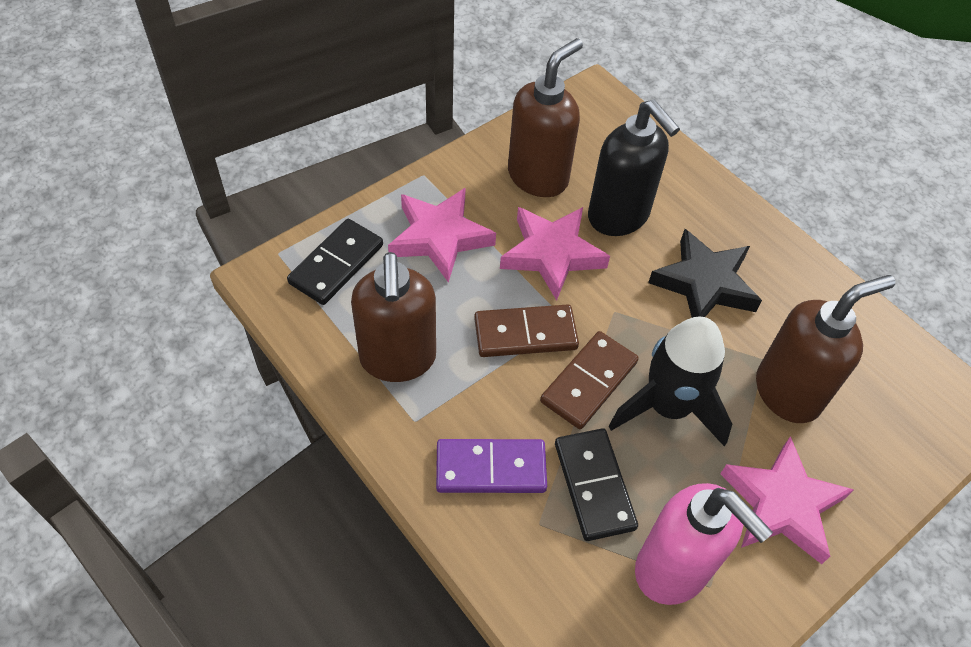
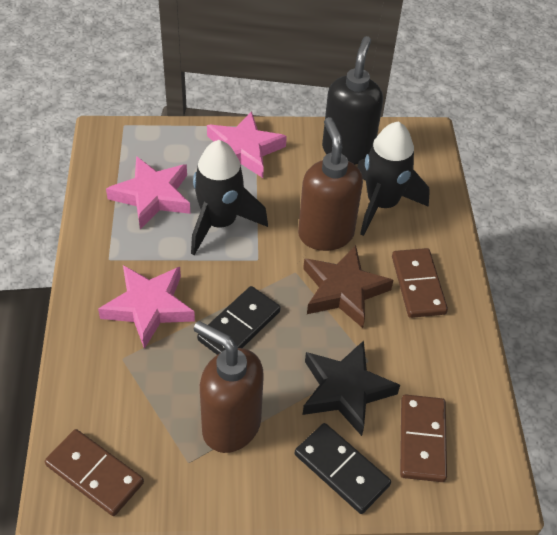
black rocket: 1 -> 2
brown domino: 2 -> 3
brown soap dispenser: 3 -> 2
brown star: 0 -> 1
pink soap dispenser: 1 -> 0
purple domino: 1 -> 0

